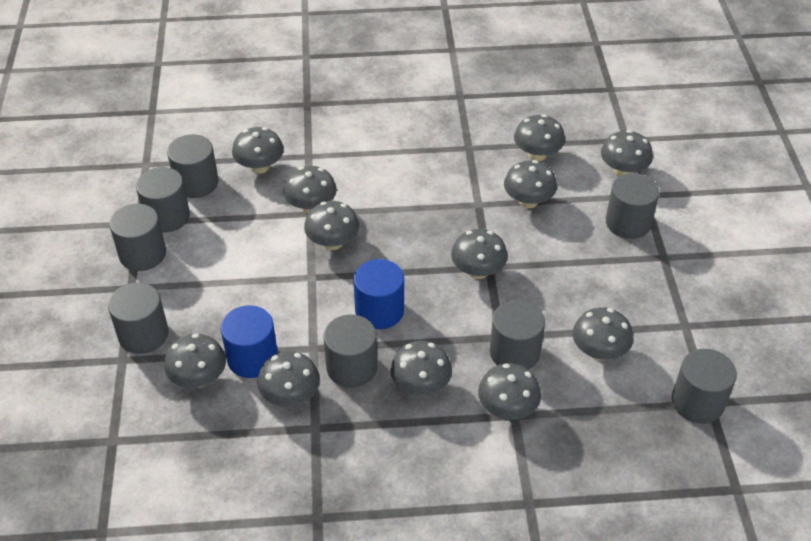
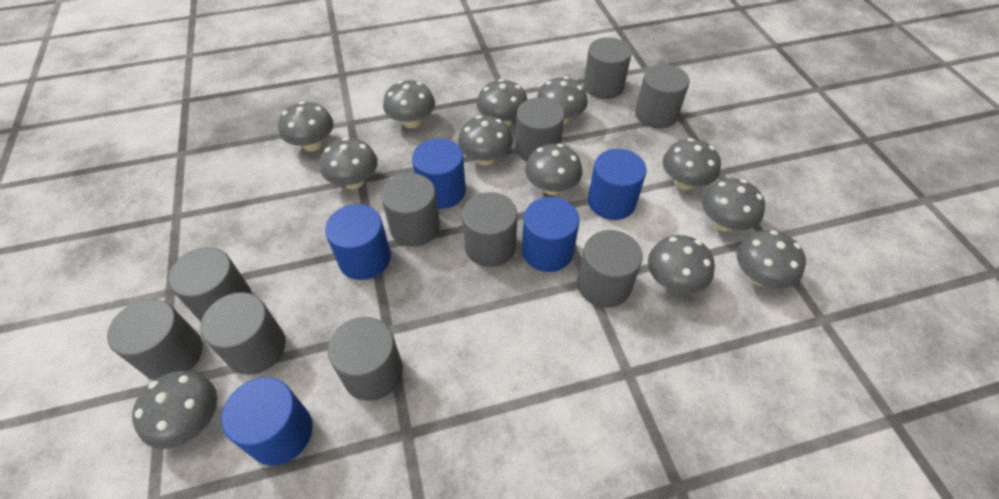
blue cylinder: 2 -> 5
grey cylinder: 8 -> 10

